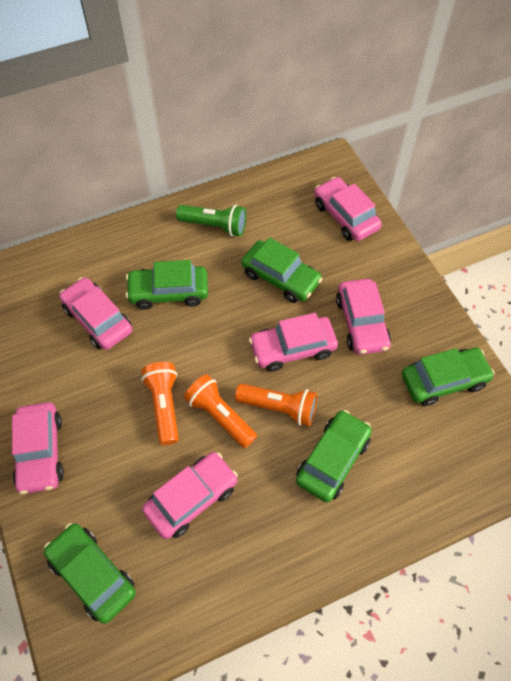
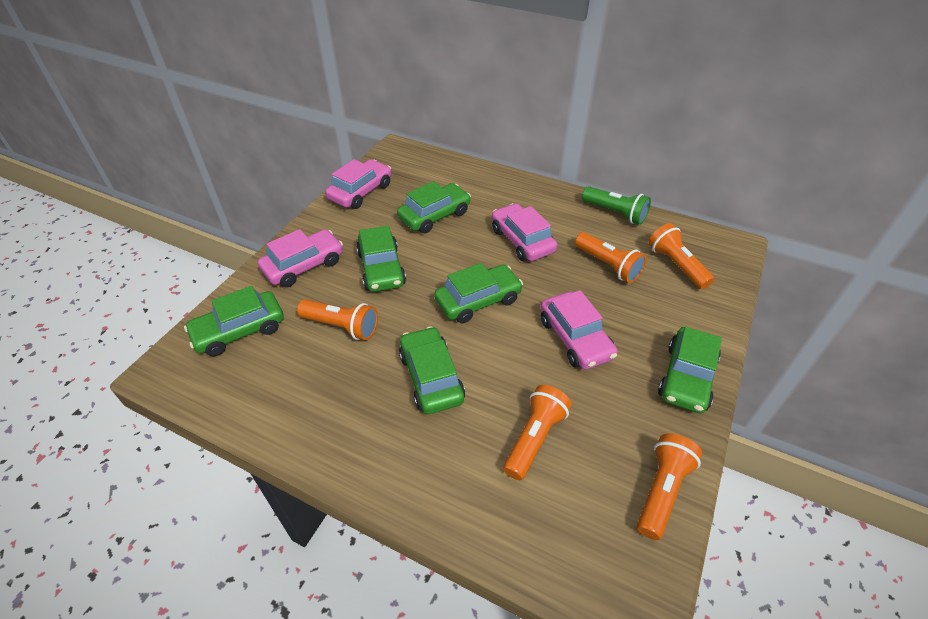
green car: 5 -> 6
orange flashlight: 3 -> 5
pink car: 6 -> 4

